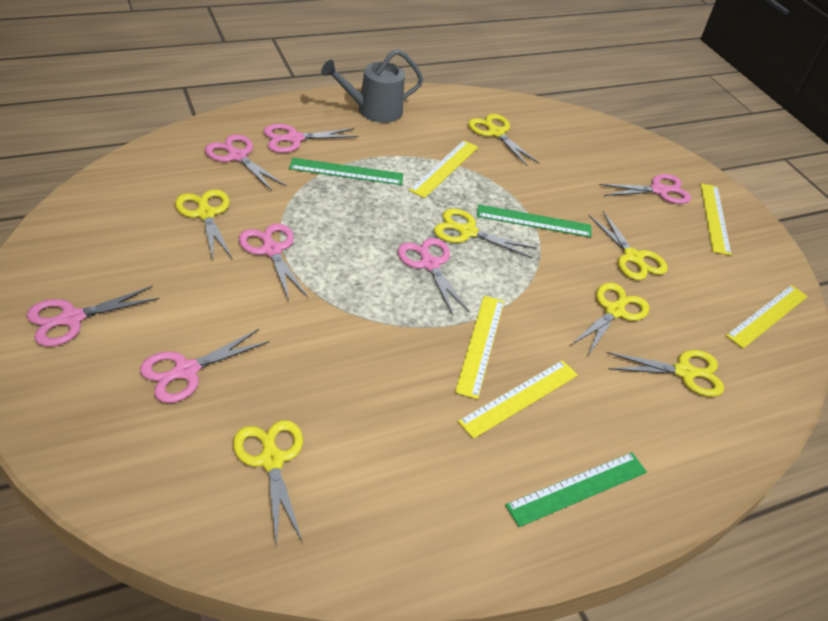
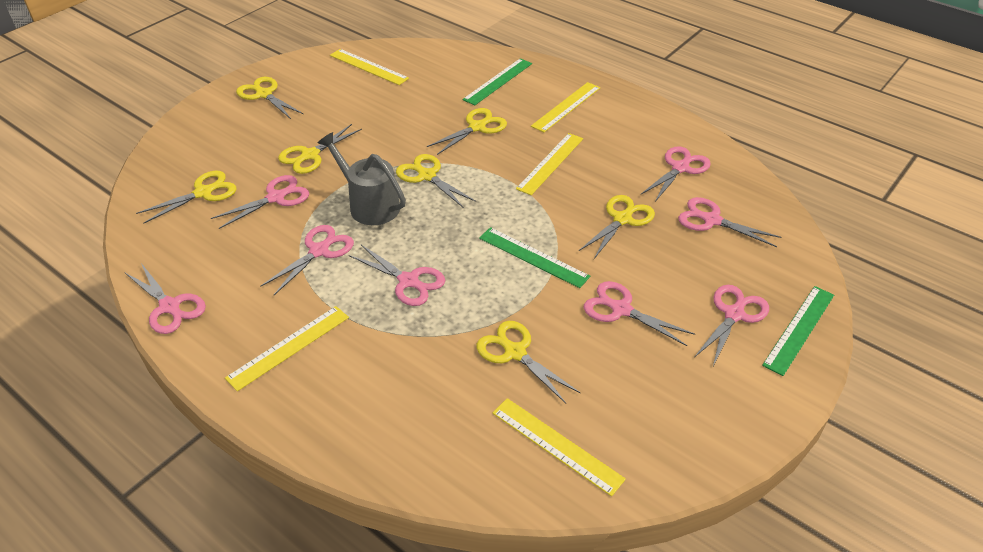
pink scissors: 7 -> 8

